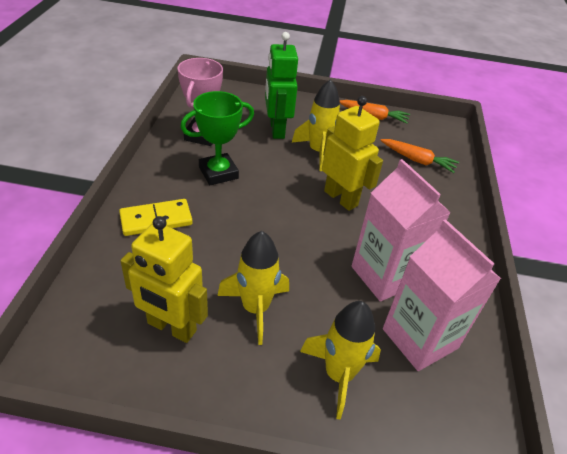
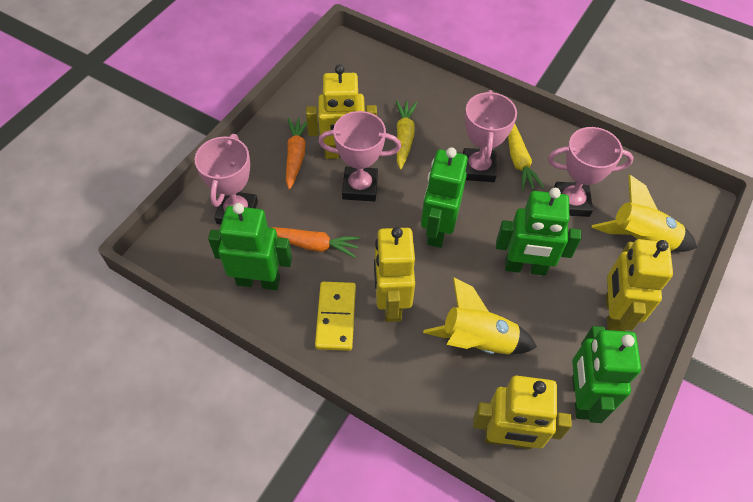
green robot: 1 -> 4
green trophy: 1 -> 0
pink carton: 2 -> 0
pink trophy: 1 -> 4
yellow carrot: 0 -> 2
yellow robot: 2 -> 4
yellow rocket: 3 -> 2

